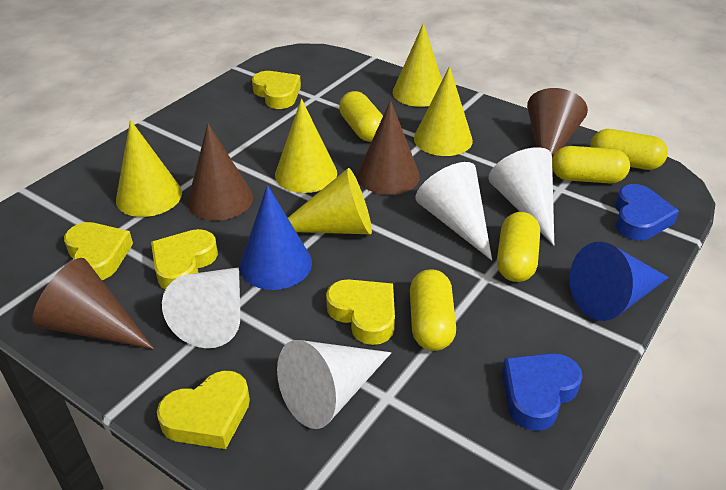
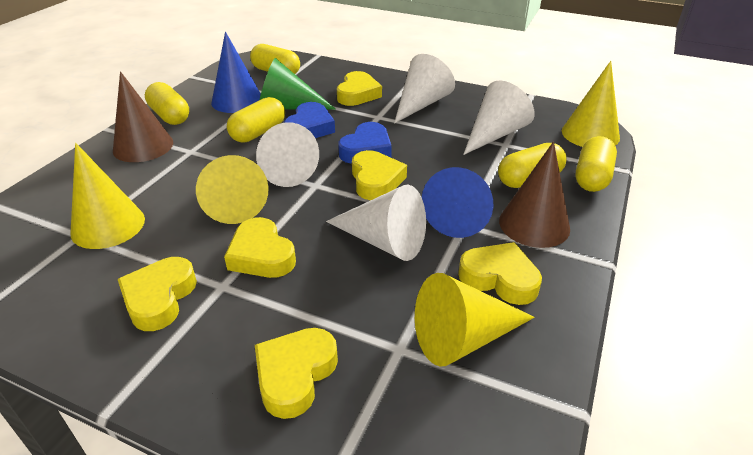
brown cone: 4 -> 2
green cone: 0 -> 1
yellow cone: 5 -> 4
yellow heart: 5 -> 6

